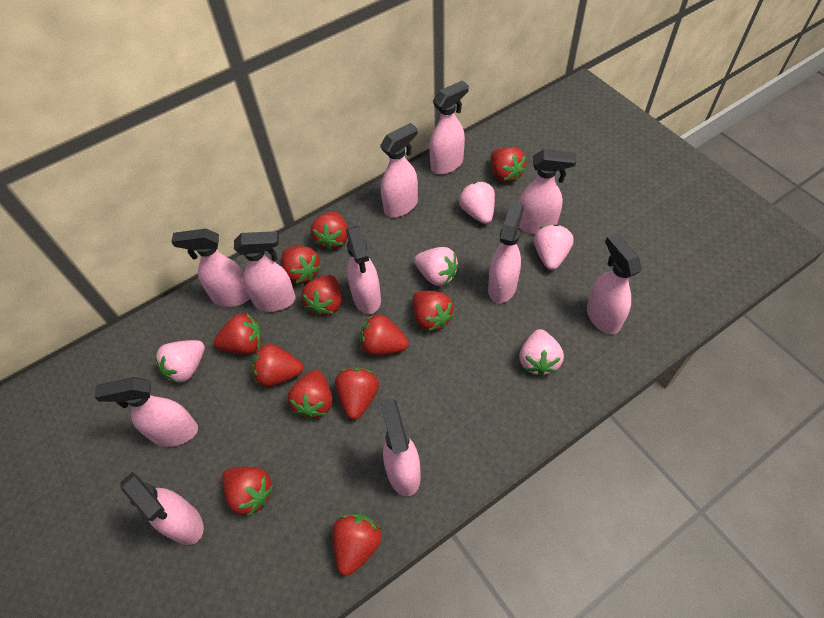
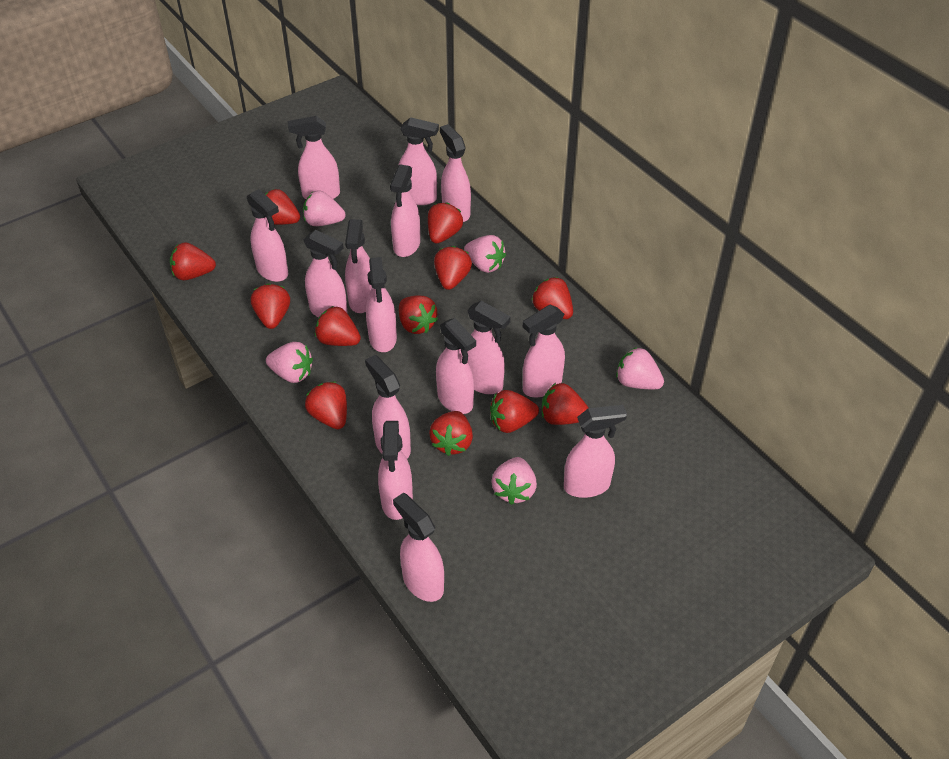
pink spray bottle: 11 -> 15

